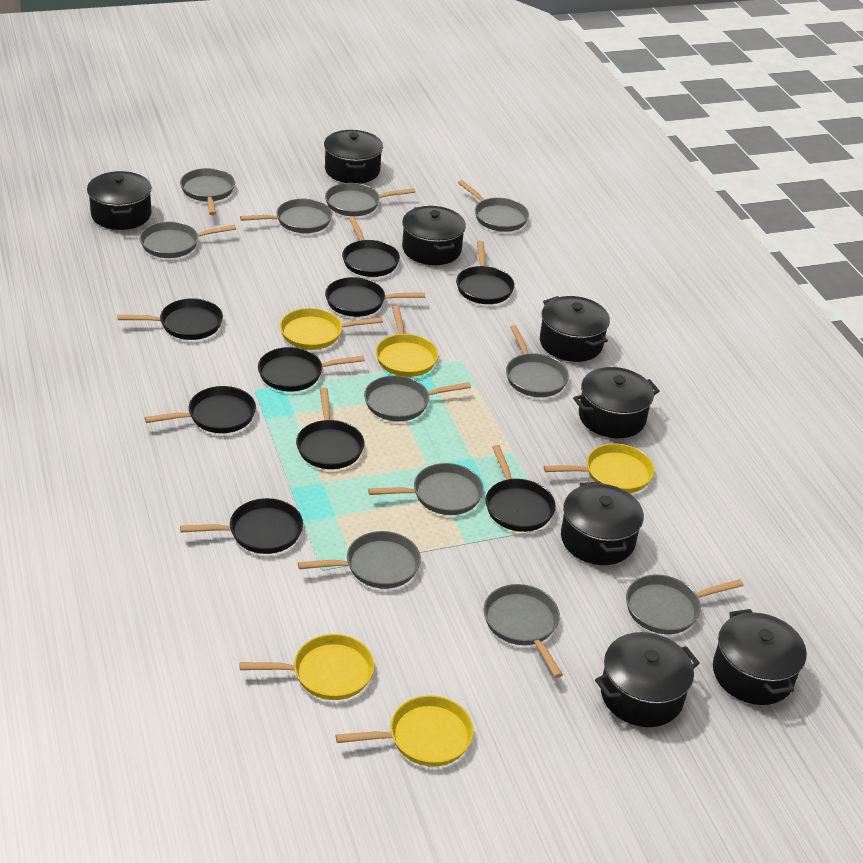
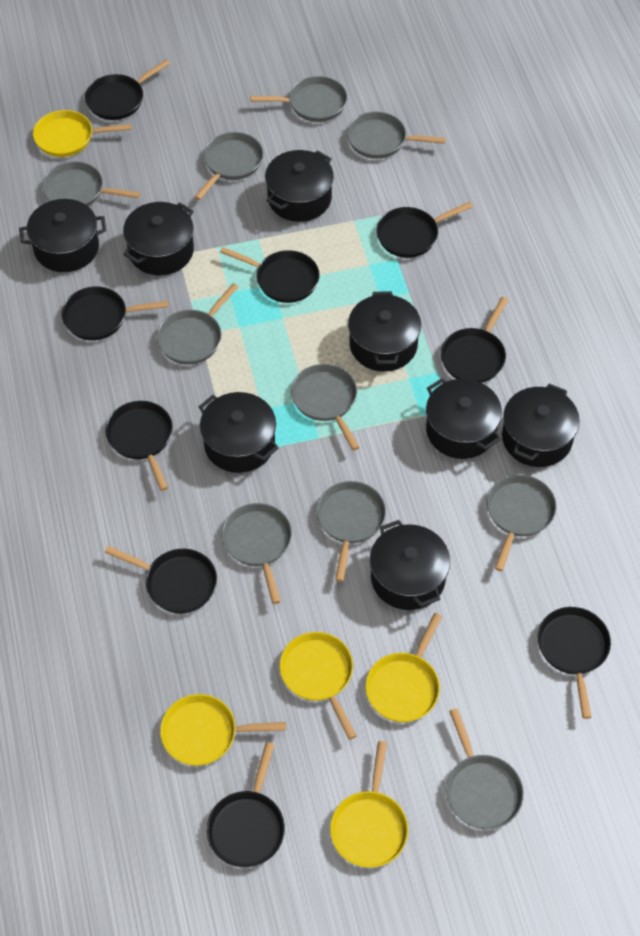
grey pan: 11 -> 10

